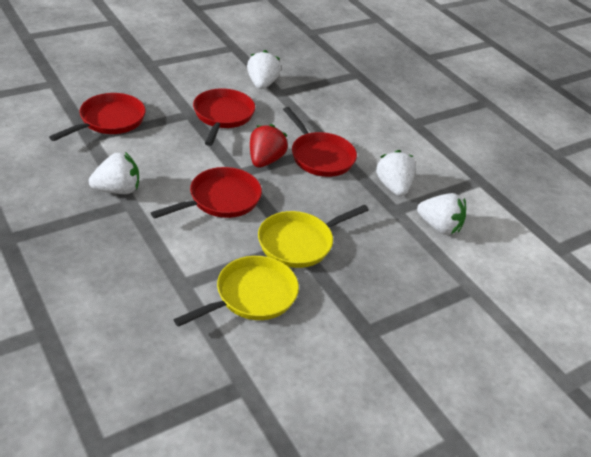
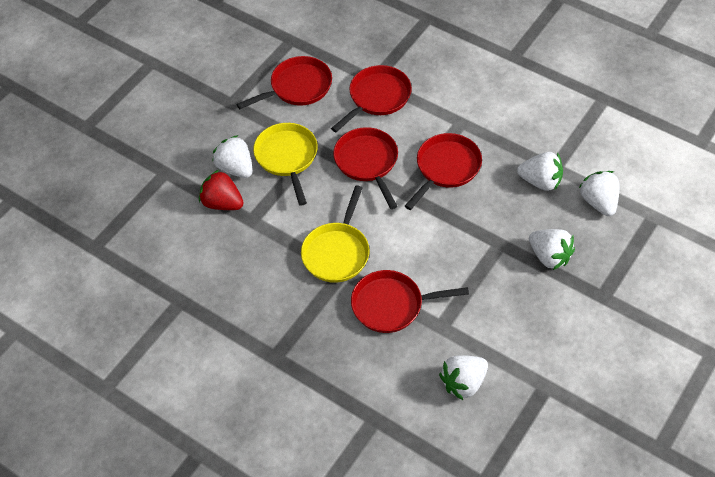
red pan: 4 -> 5
white strawberry: 4 -> 5

